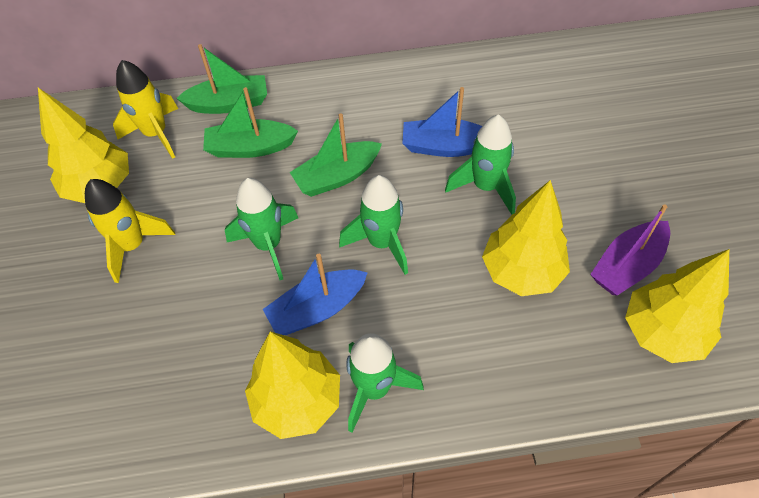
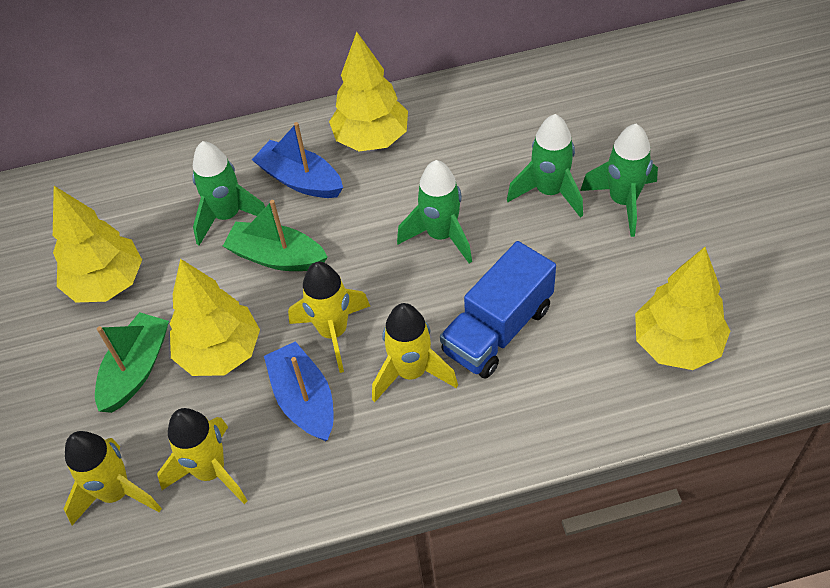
blue truck: 0 -> 1
green boat: 3 -> 2
purple boat: 1 -> 0
yellow rocket: 2 -> 4

